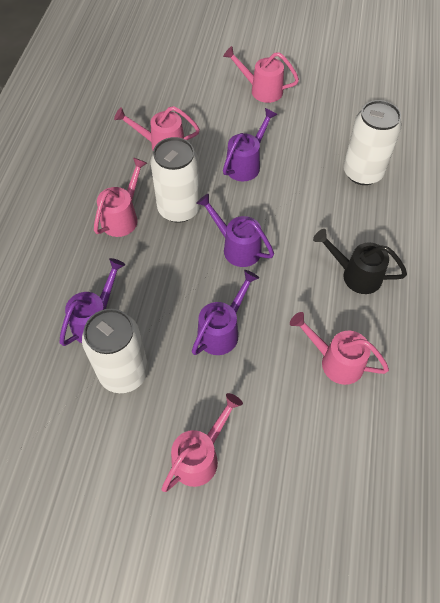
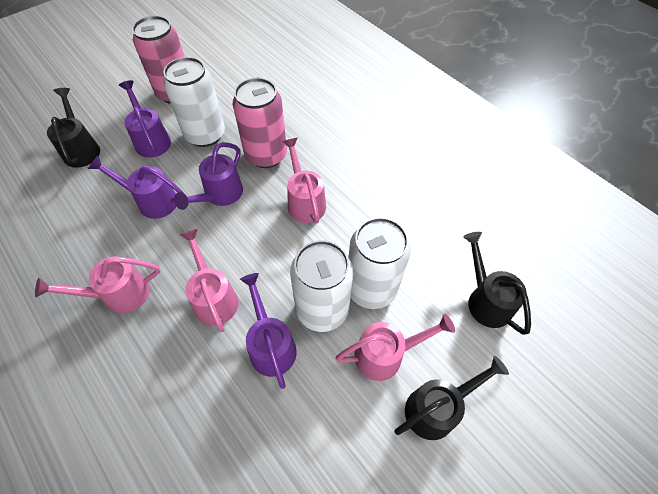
black watering can: 1 -> 3
pink can: 0 -> 2
pink watering can: 5 -> 4

